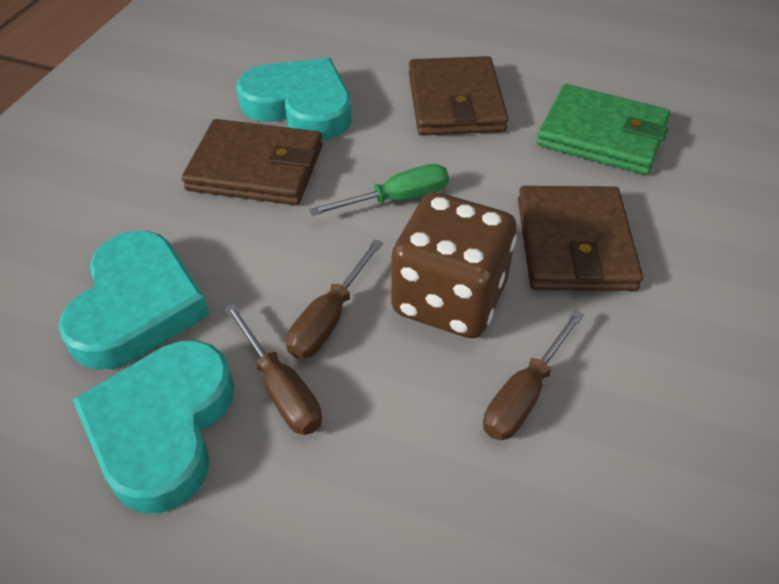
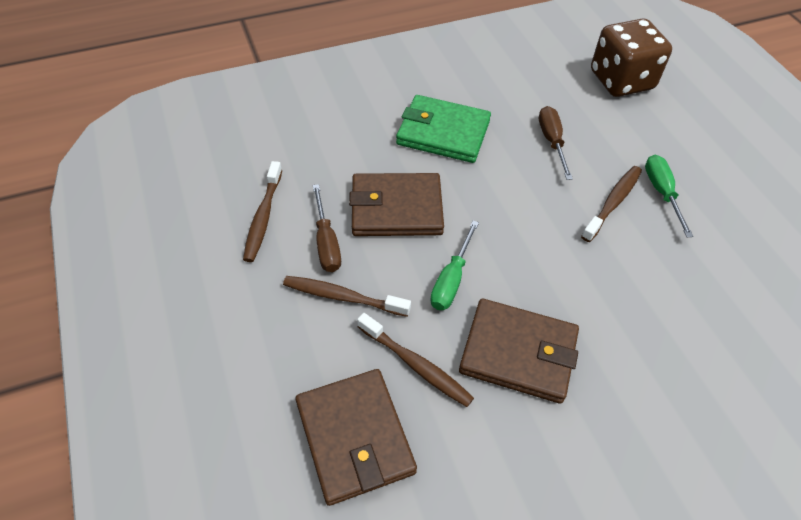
brown screwdriver: 3 -> 2
brown toothbrush: 0 -> 4
green screwdriver: 1 -> 2
turquoise heart: 3 -> 0

